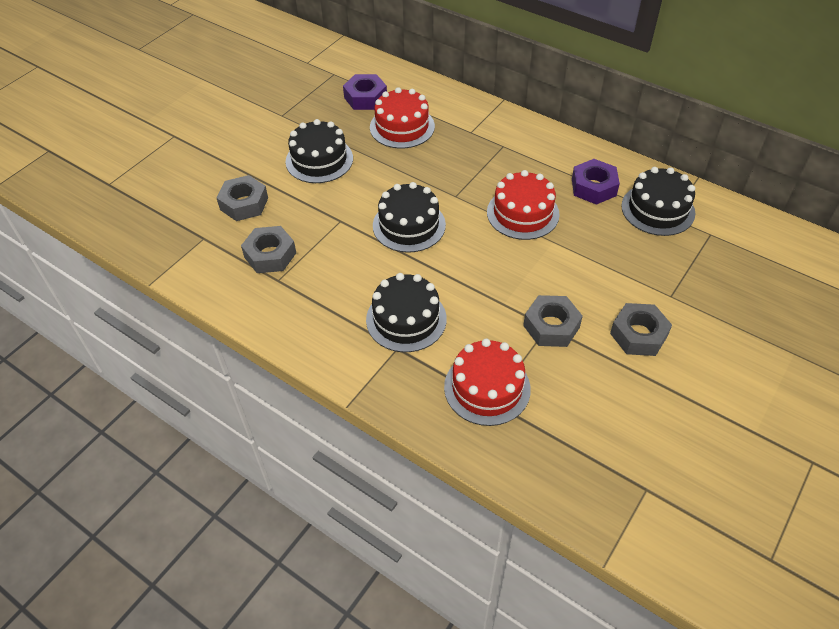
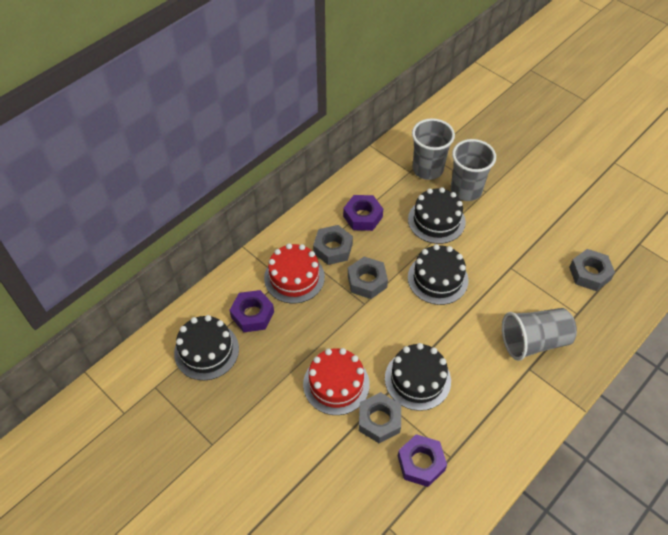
grey cup: 0 -> 3
purple nut: 2 -> 3
red cake: 3 -> 2

